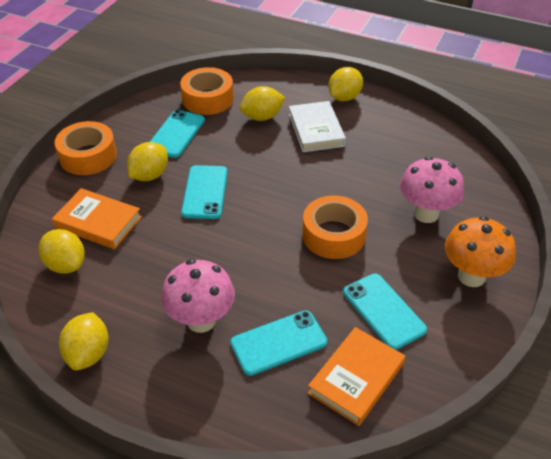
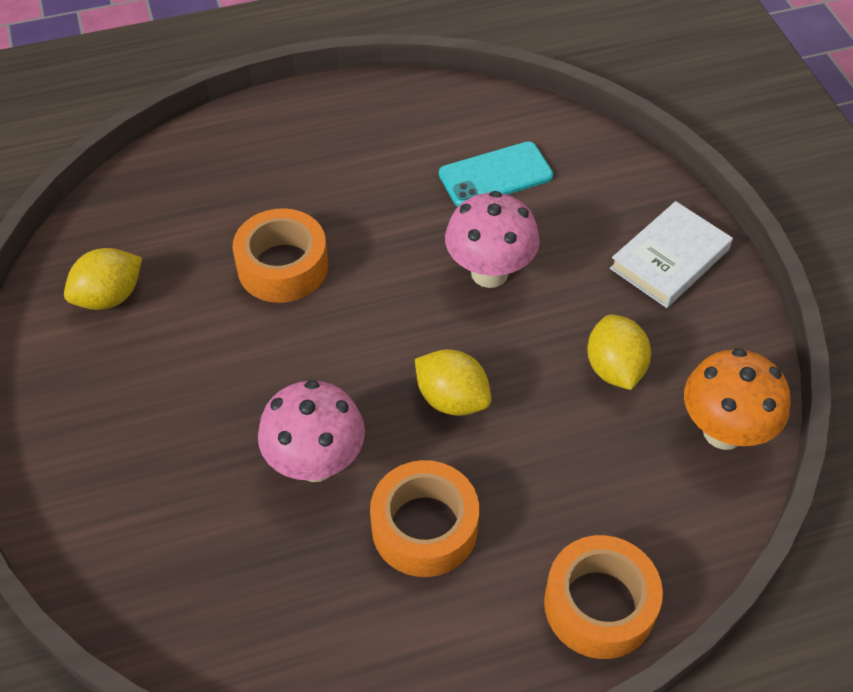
orange book: 2 -> 0
turquoise phone: 4 -> 1
yellow lemon: 5 -> 3

